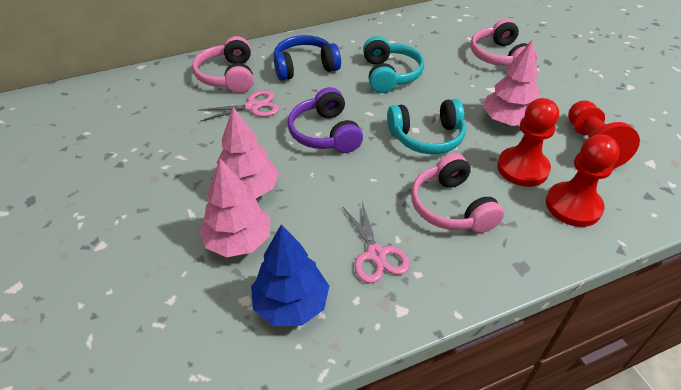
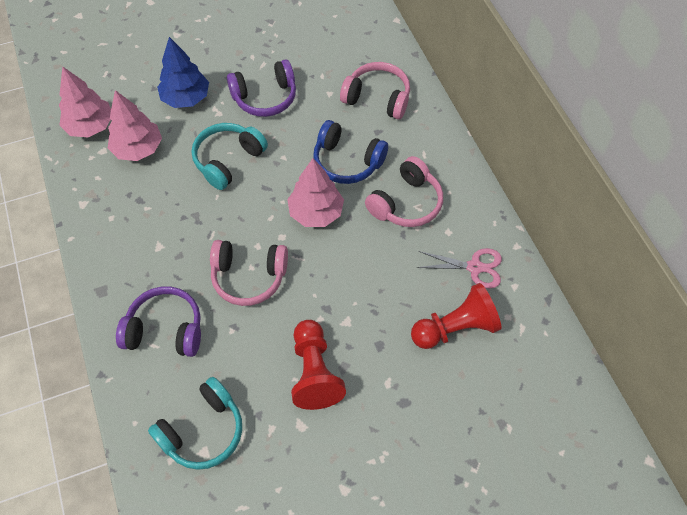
pink scissors: 2 -> 1
purple headphones: 1 -> 2
red pawn: 3 -> 2

